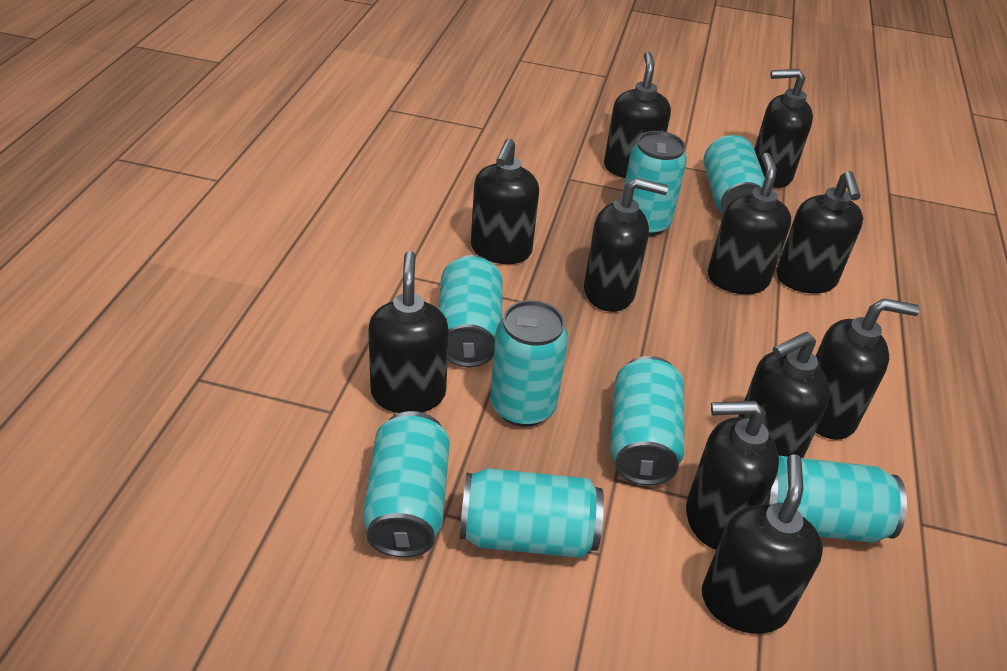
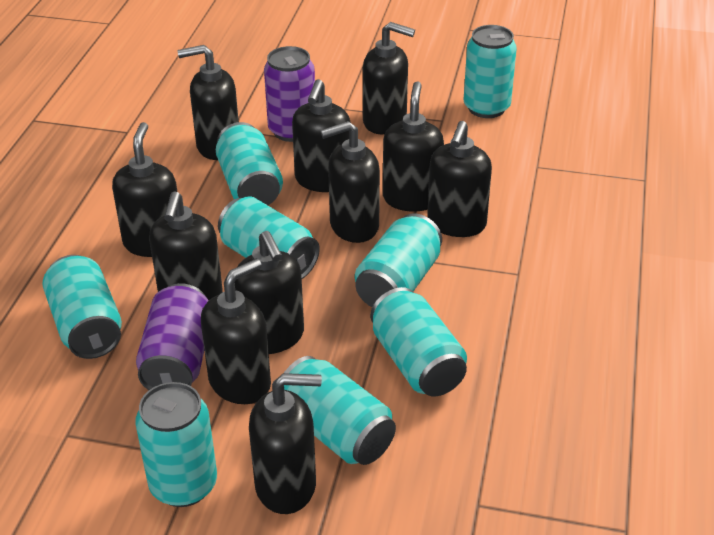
purple can: 0 -> 2

